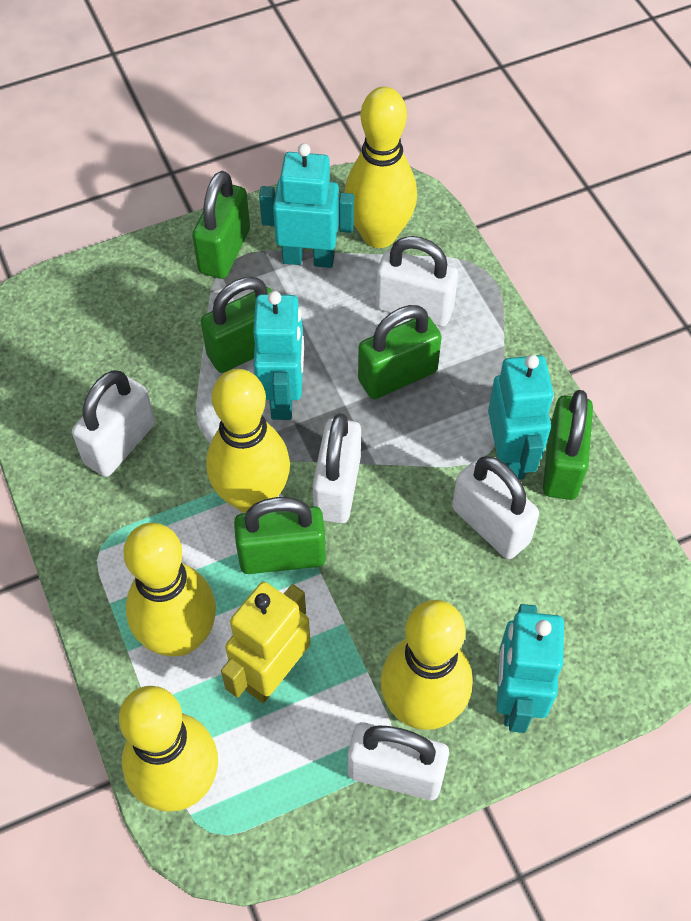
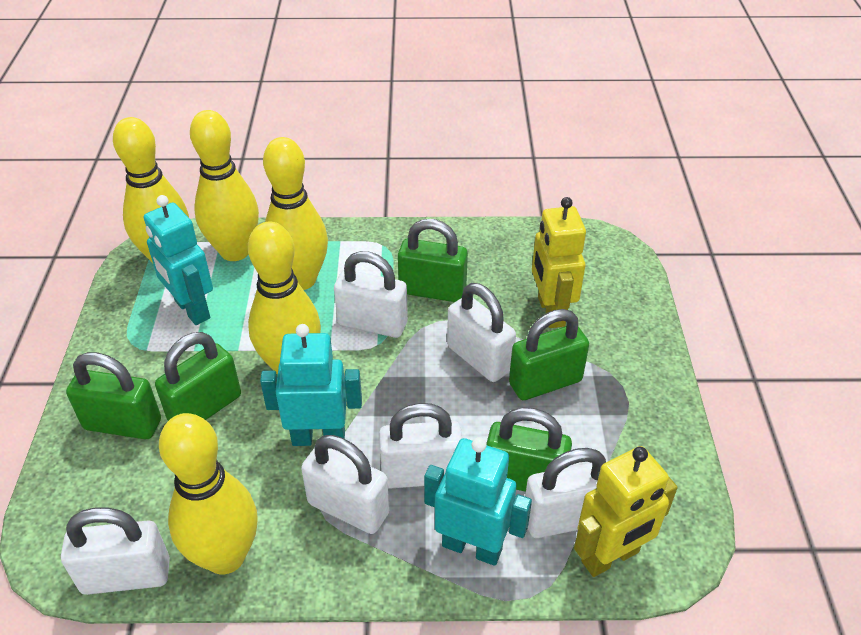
turquoise robot: 4 -> 3
white padlock: 5 -> 6
yellow robot: 1 -> 2

